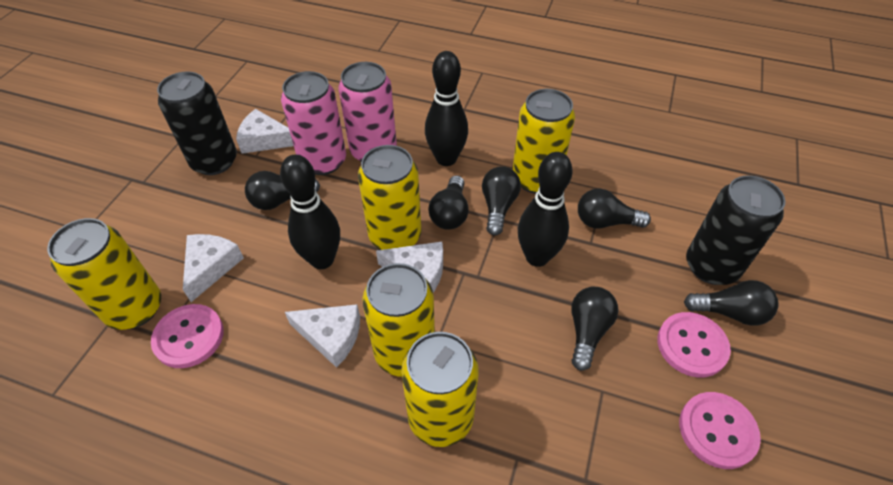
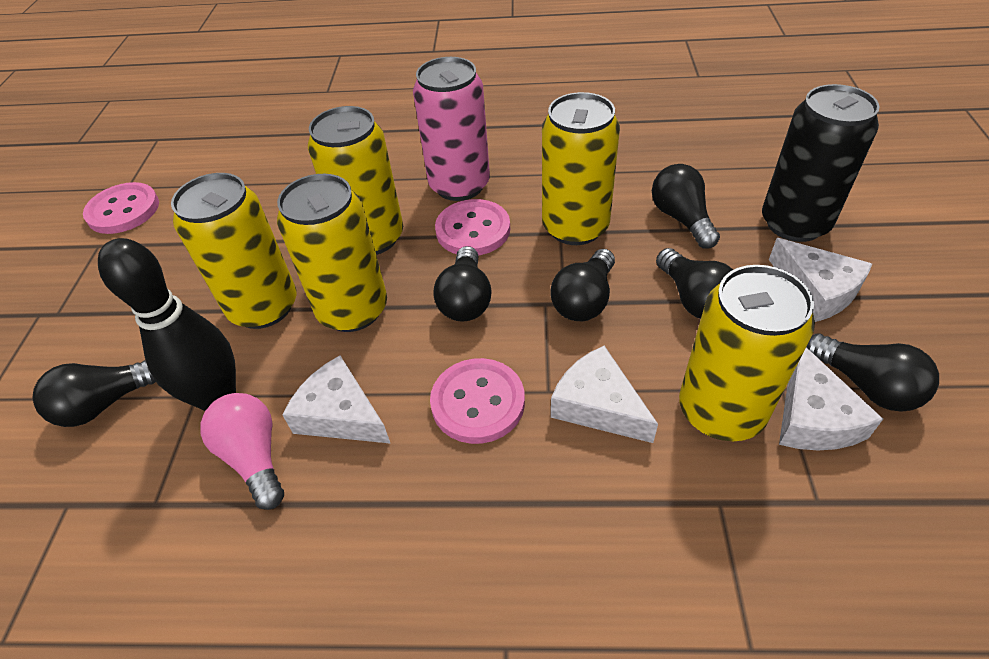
black bowling pin: 3 -> 1
black can: 2 -> 1
pink can: 2 -> 1
pink light bulb: 0 -> 1

